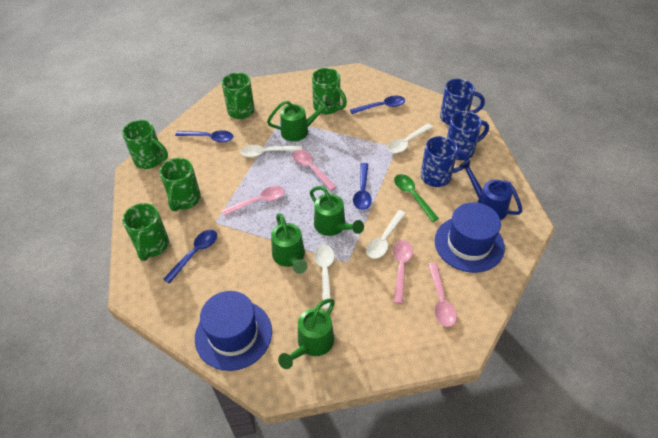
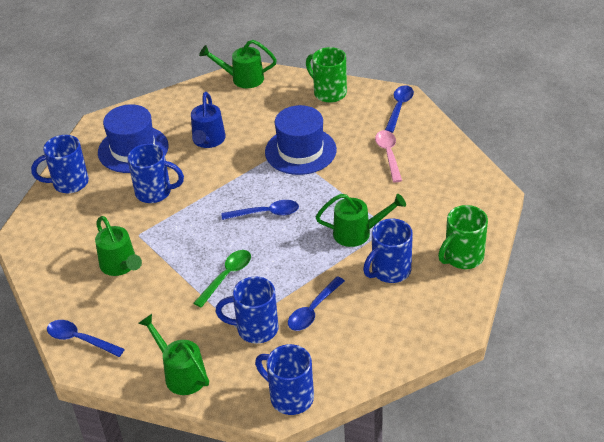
blue mug: 3 -> 5
green mug: 5 -> 2
pink spoon: 4 -> 1
white spoon: 4 -> 0

